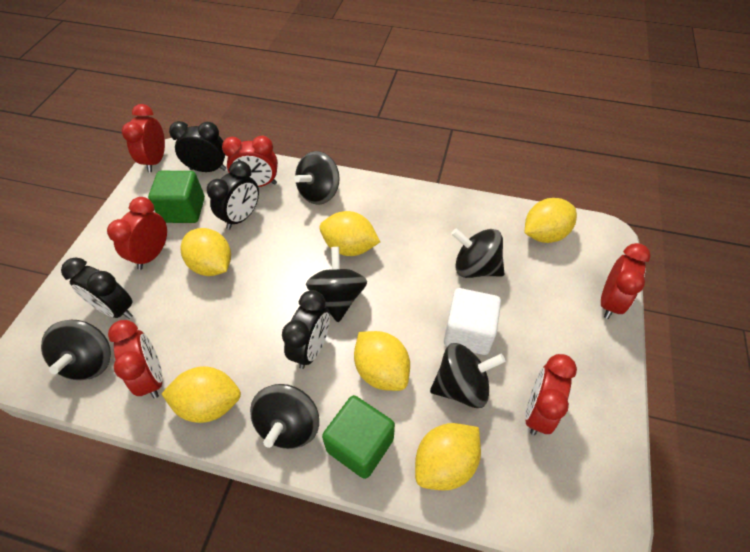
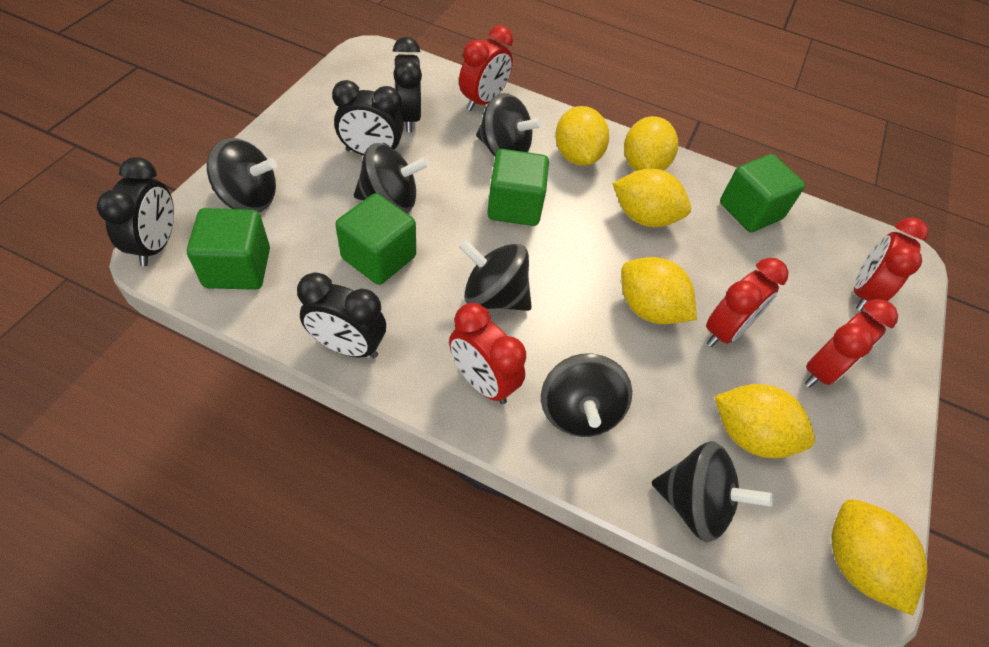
green cube: 2 -> 4
red clock: 6 -> 5
white cube: 1 -> 0

